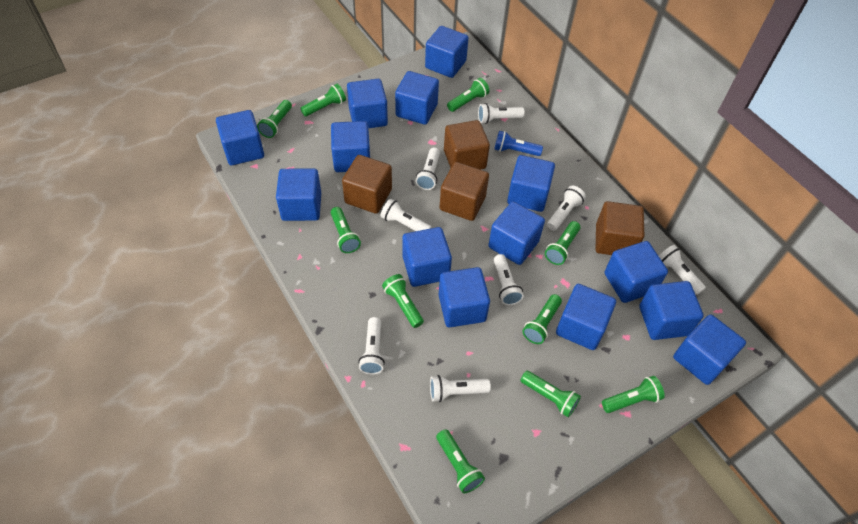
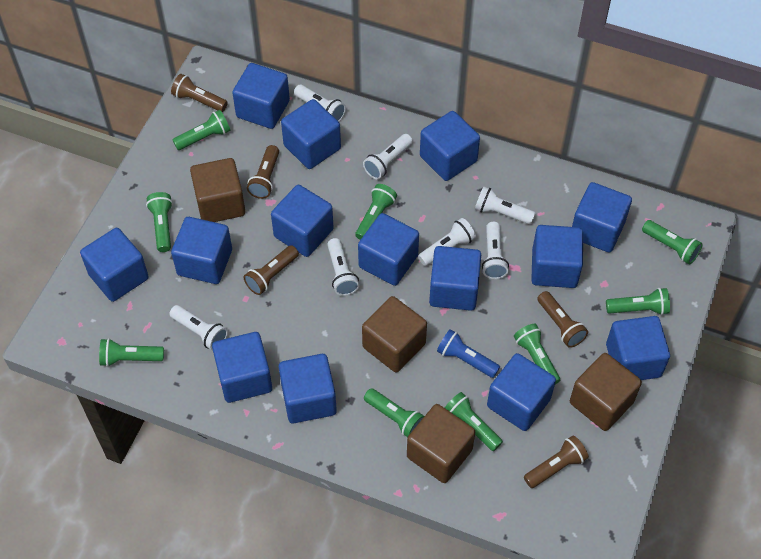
brown flashlight: 0 -> 5
green flashlight: 10 -> 9
white flashlight: 8 -> 7

